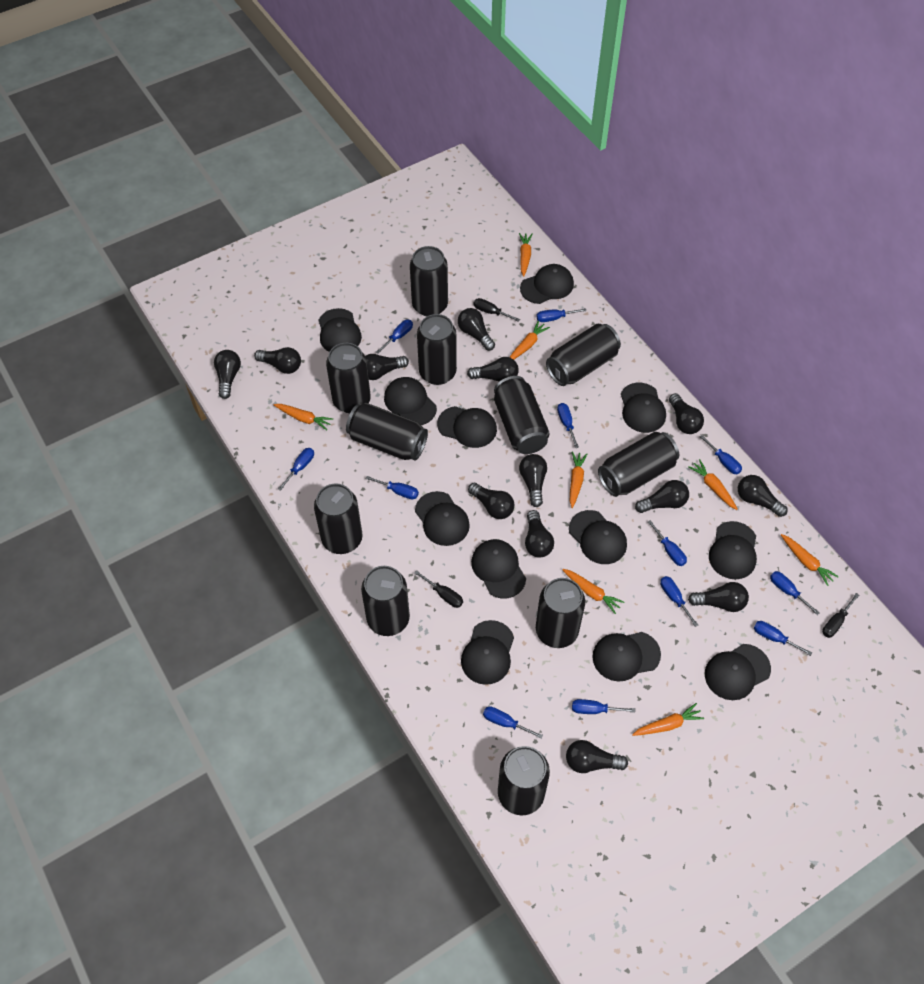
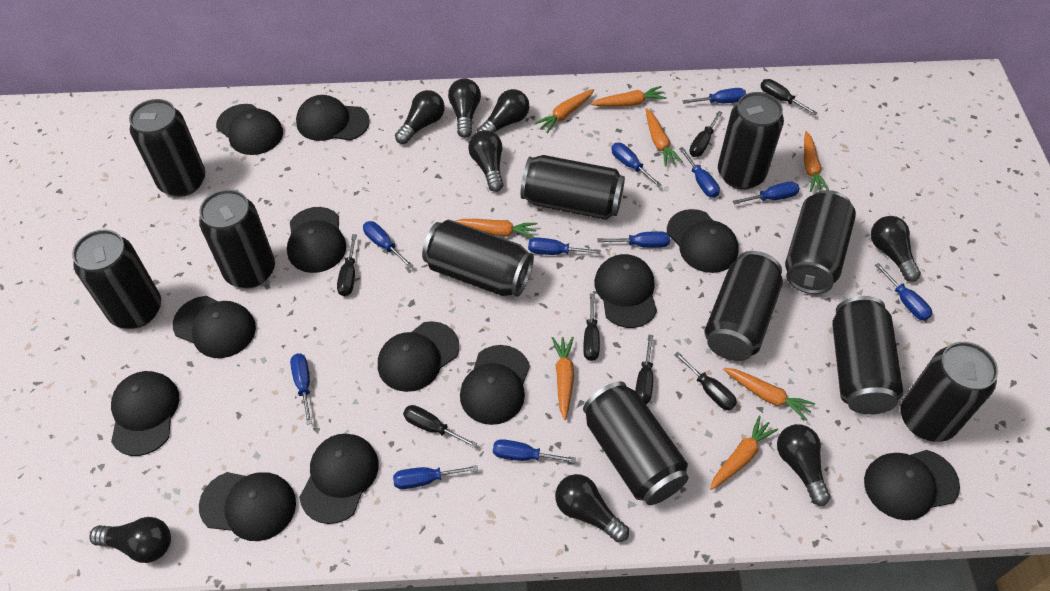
black light bulb: 13 -> 8
black screwdriver: 3 -> 7
blue screwdriver: 12 -> 11

